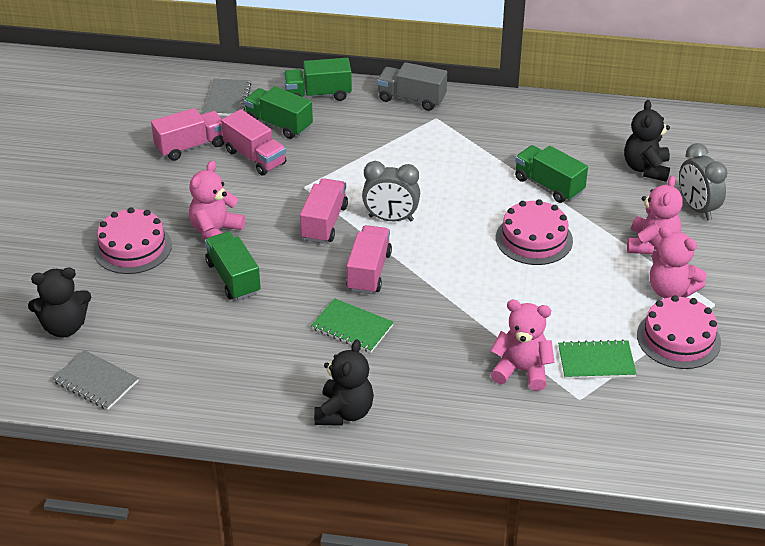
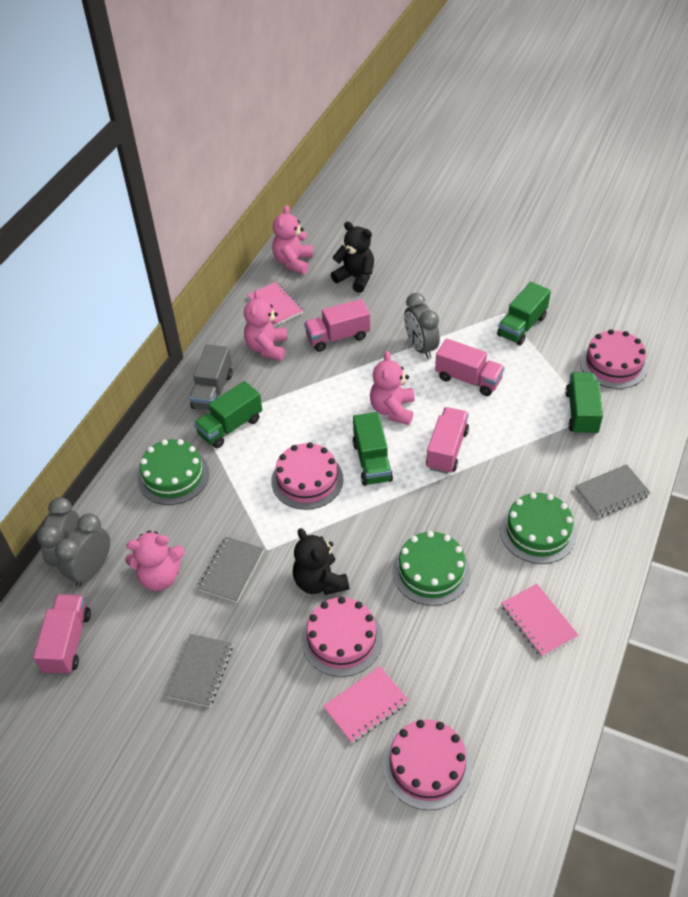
black teddy bear: 3 -> 2
green cake: 0 -> 3
green notebook: 2 -> 0
grey clock: 2 -> 3
grey notebook: 2 -> 3
pink cake: 3 -> 4
pink notebook: 0 -> 3

